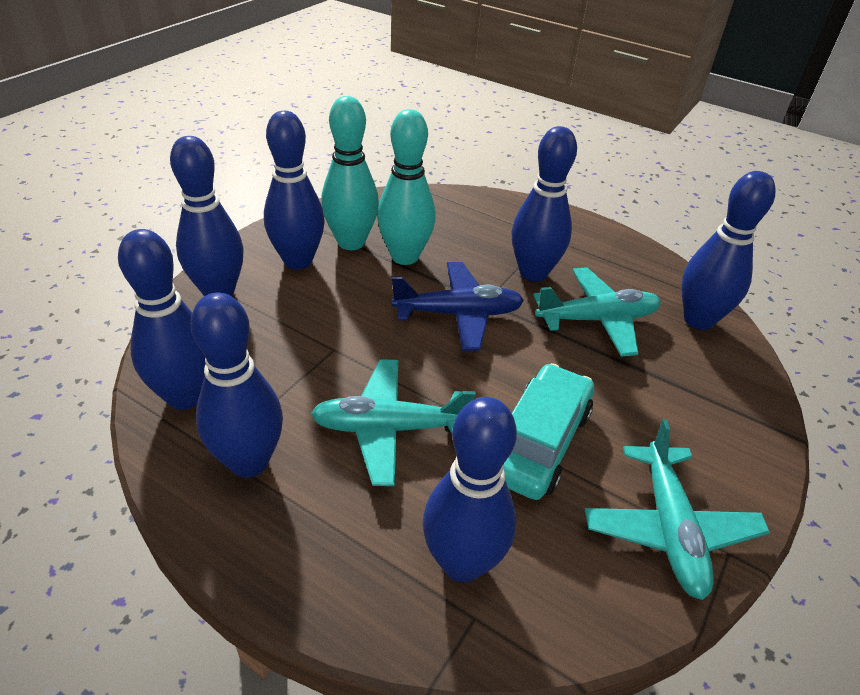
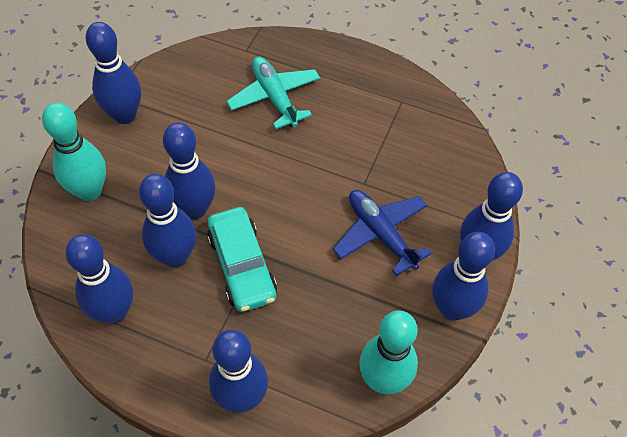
turquoise plane: 3 -> 1

